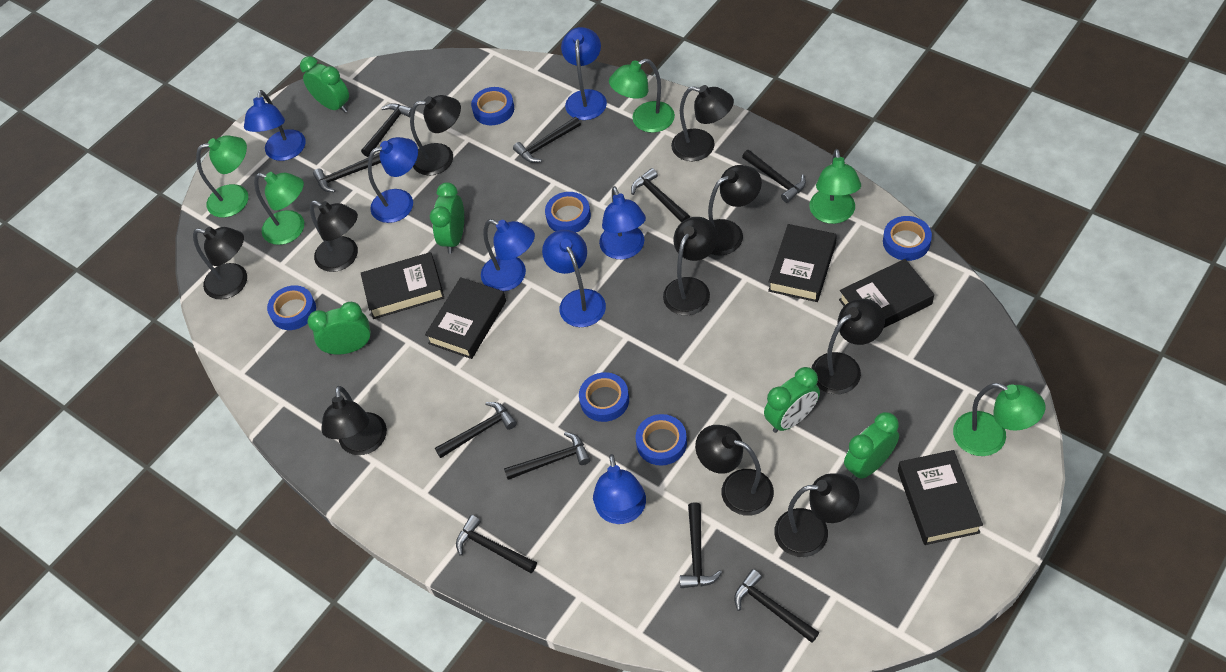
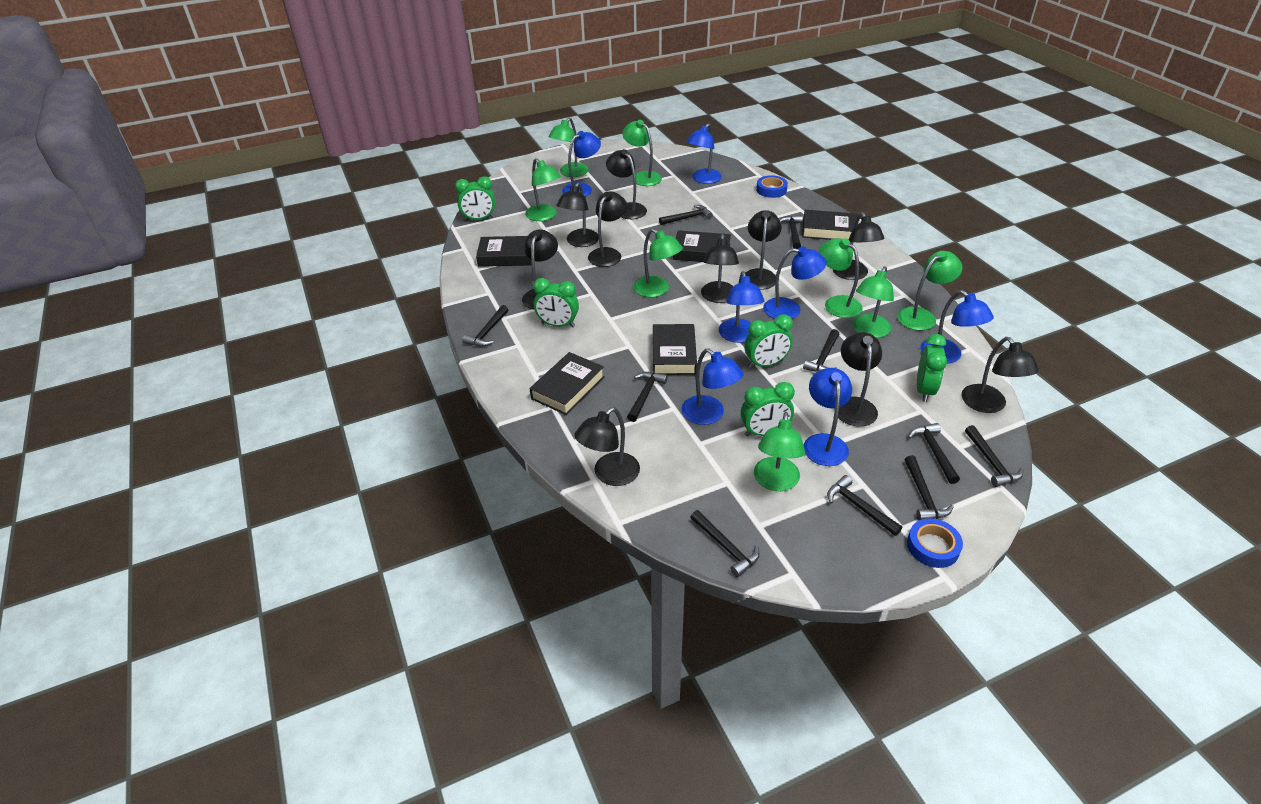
blue tape: 6 -> 2
green lamp: 5 -> 8

